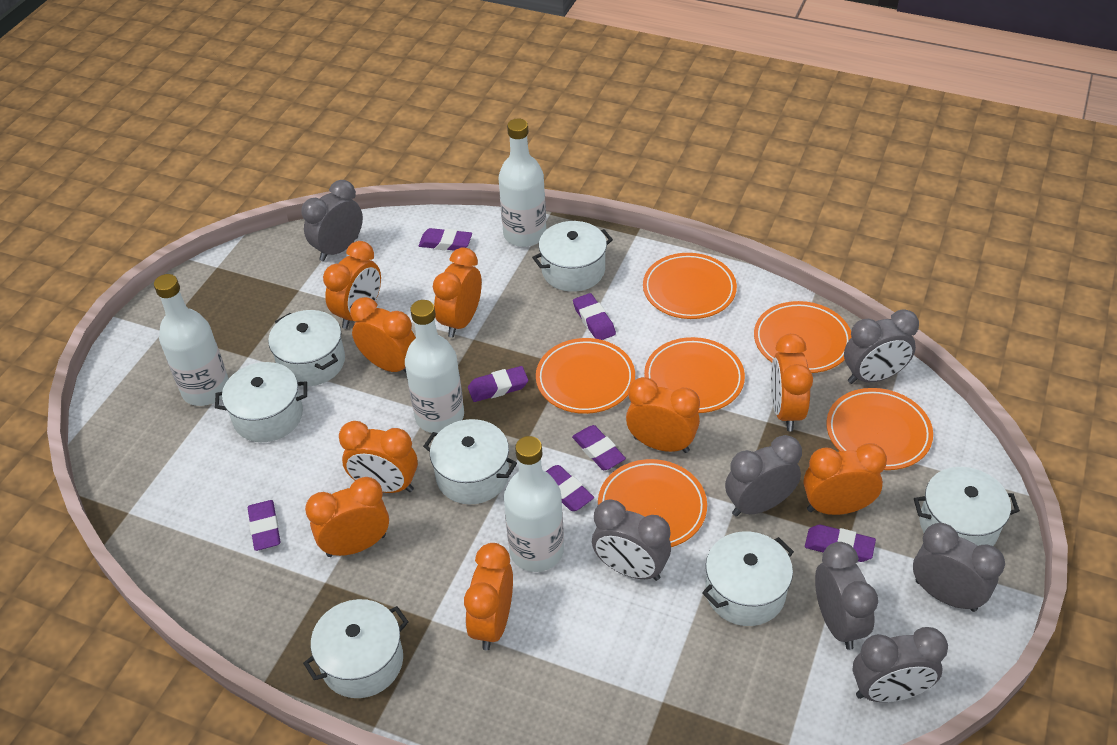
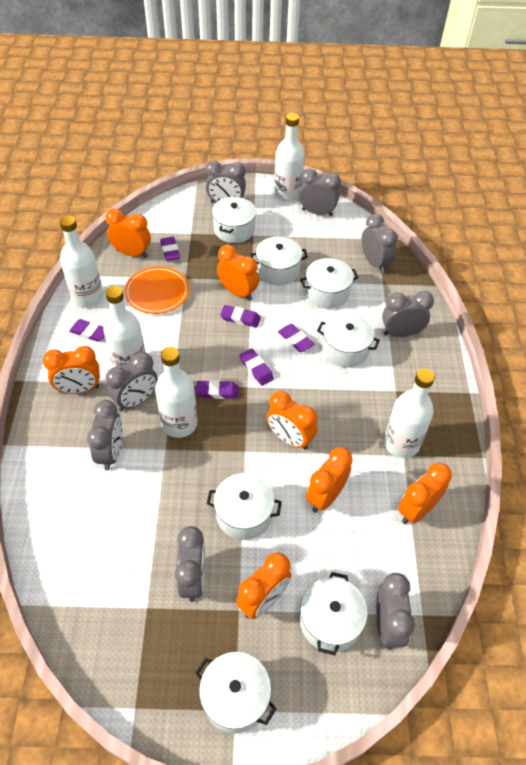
grey clock: 7 -> 8
orange clock: 9 -> 7
orange plate: 6 -> 1
purple eraser: 7 -> 6
white bottle: 4 -> 5

